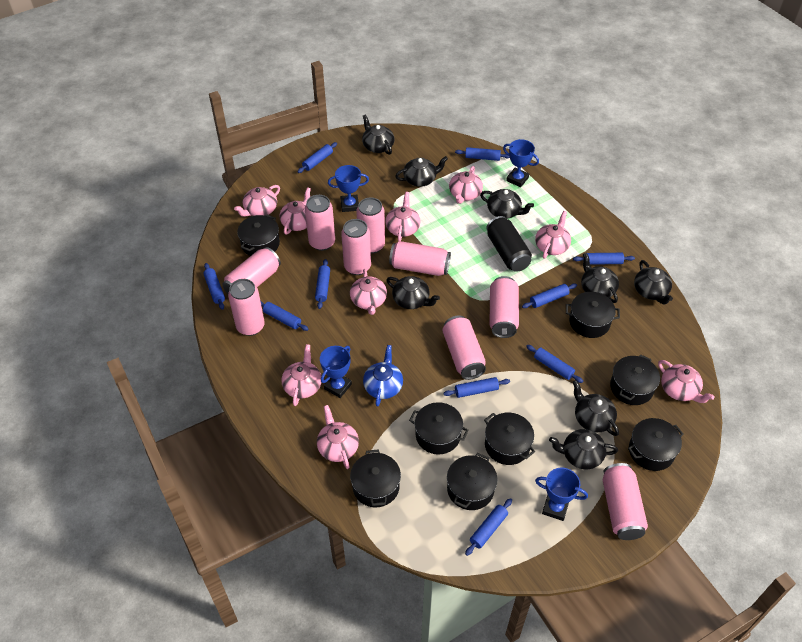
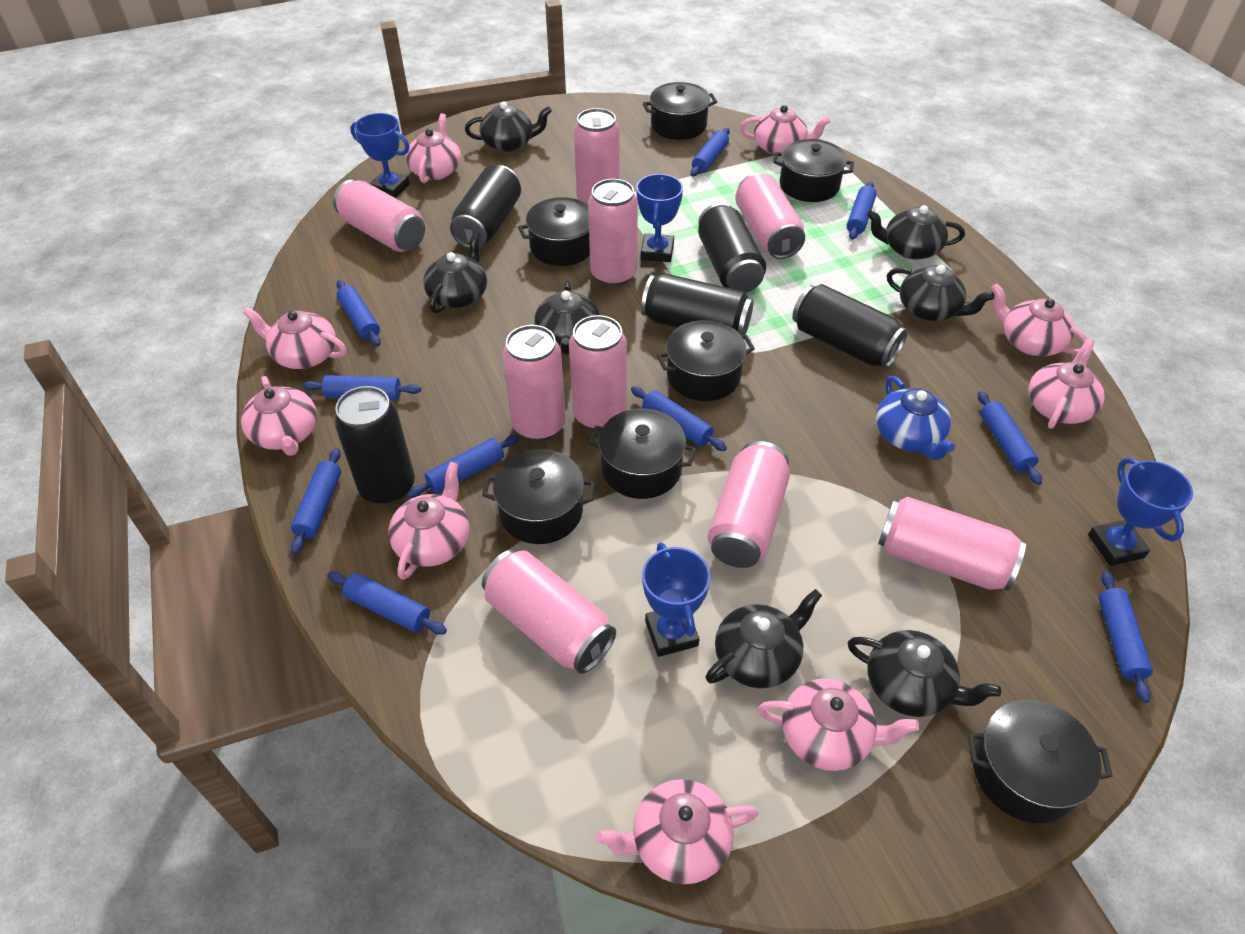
black can: 1 -> 5
black pot: 8 -> 7
black teapot: 8 -> 7

